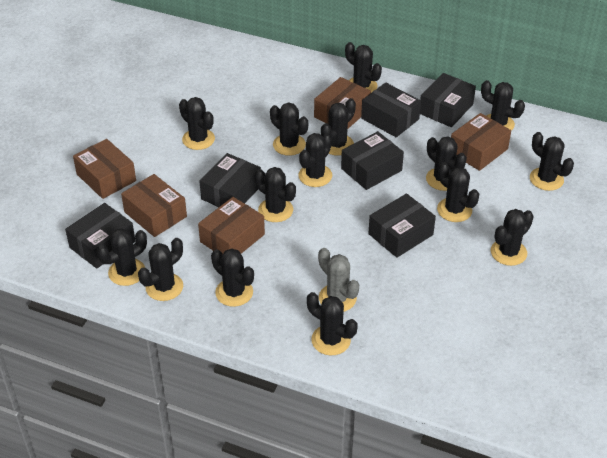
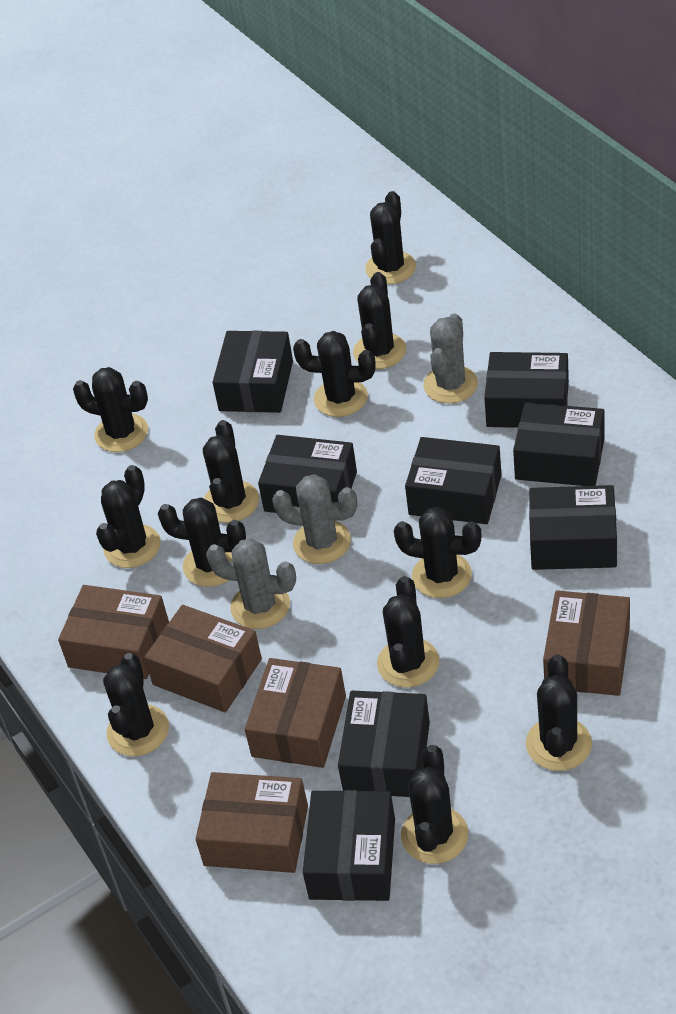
black box: 6 -> 8
black cactus: 15 -> 12
grey cactus: 1 -> 3

